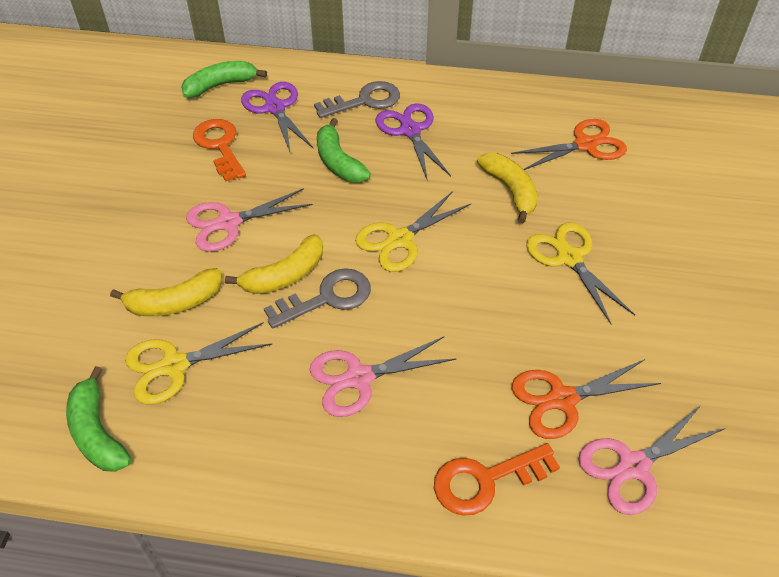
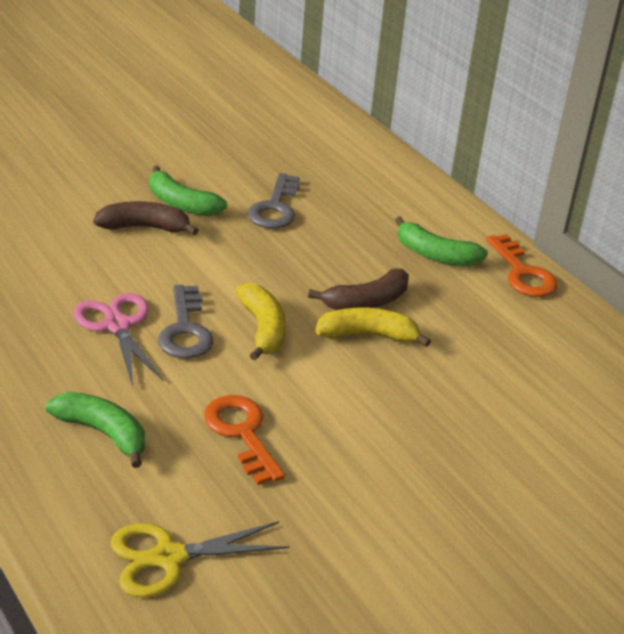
brown banana: 0 -> 2
orange scissors: 2 -> 0
pink scissors: 3 -> 1
purple scissors: 2 -> 0
yellow banana: 3 -> 2
yellow scissors: 3 -> 1

